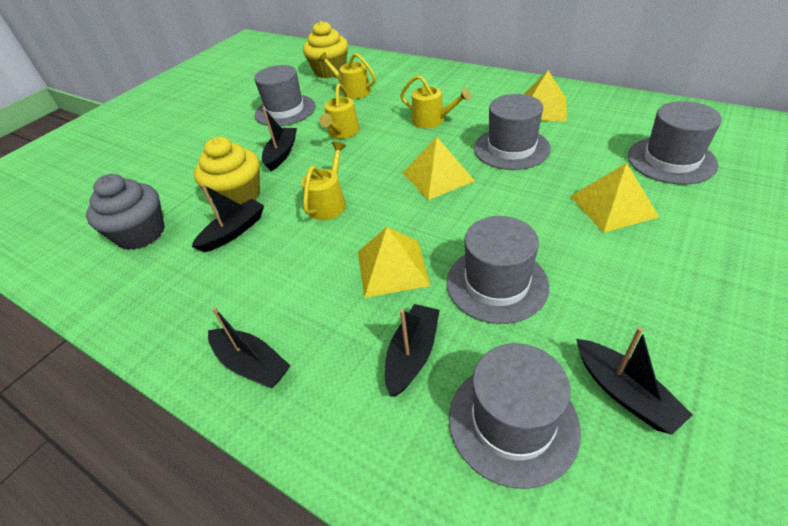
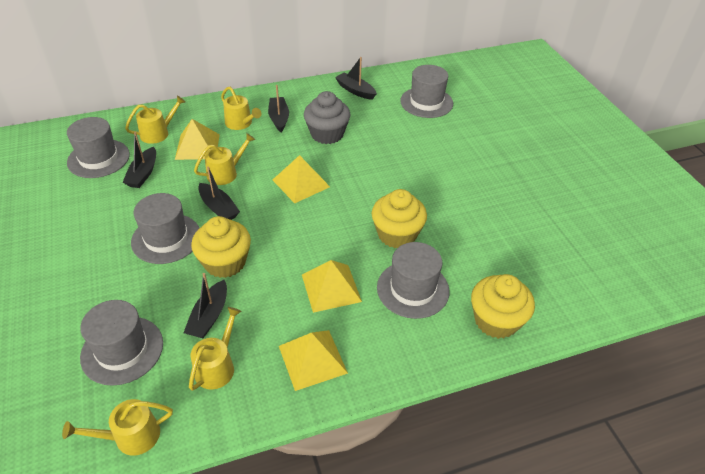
yellow cupcake: 2 -> 3
yellow watering can: 4 -> 5

